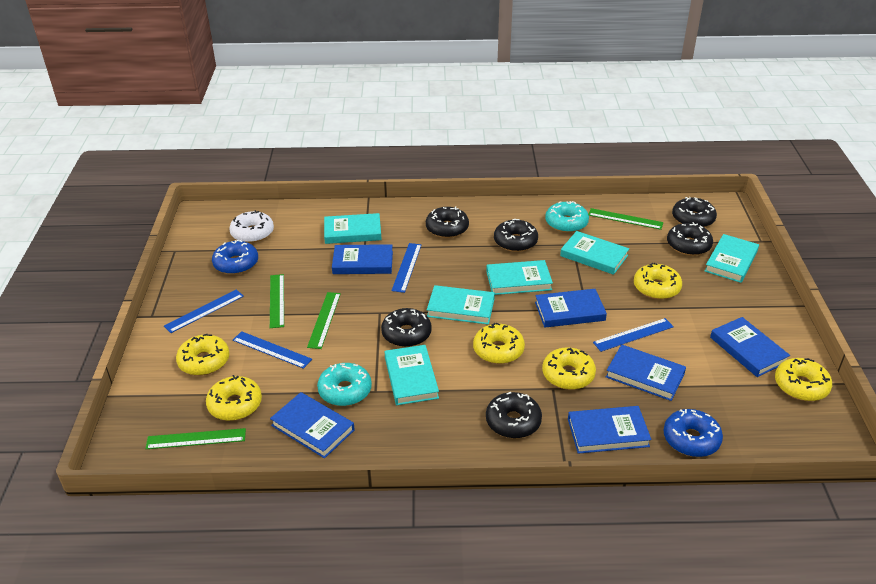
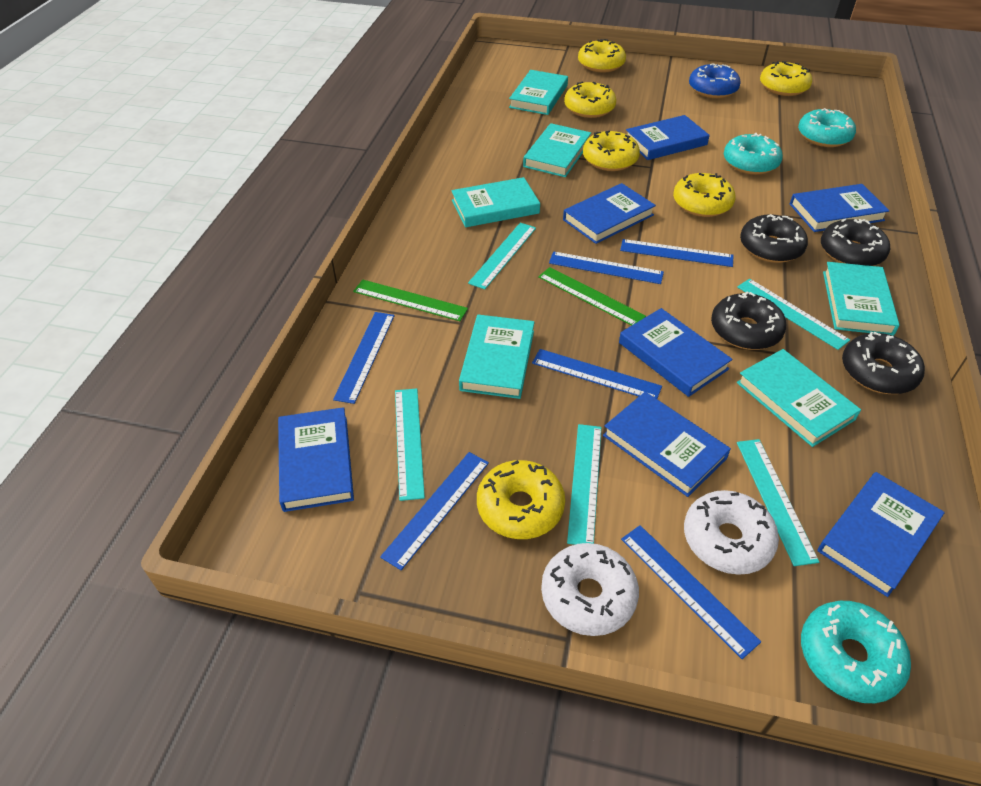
black donut: 6 -> 4
blue book: 6 -> 7
blue donut: 2 -> 1
blue ruler: 4 -> 6
green ruler: 4 -> 2
turquoise donut: 2 -> 3
turquoise ruler: 0 -> 5
white donut: 1 -> 2

